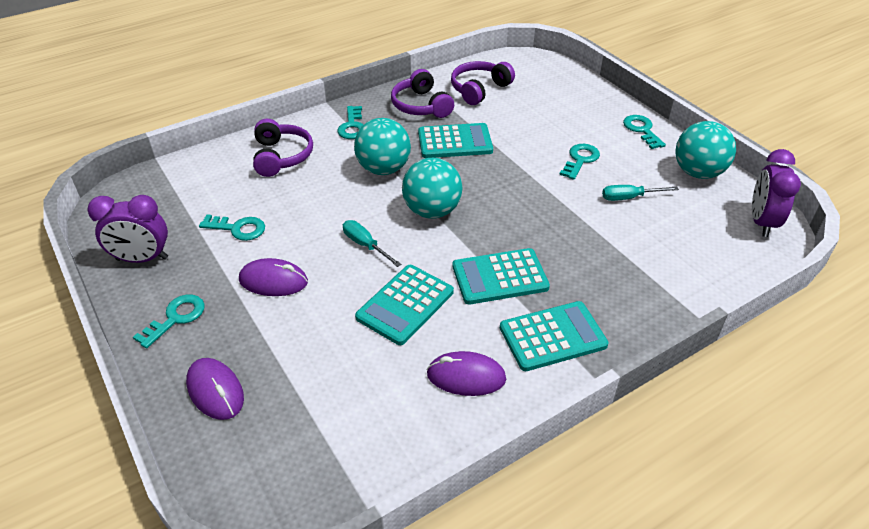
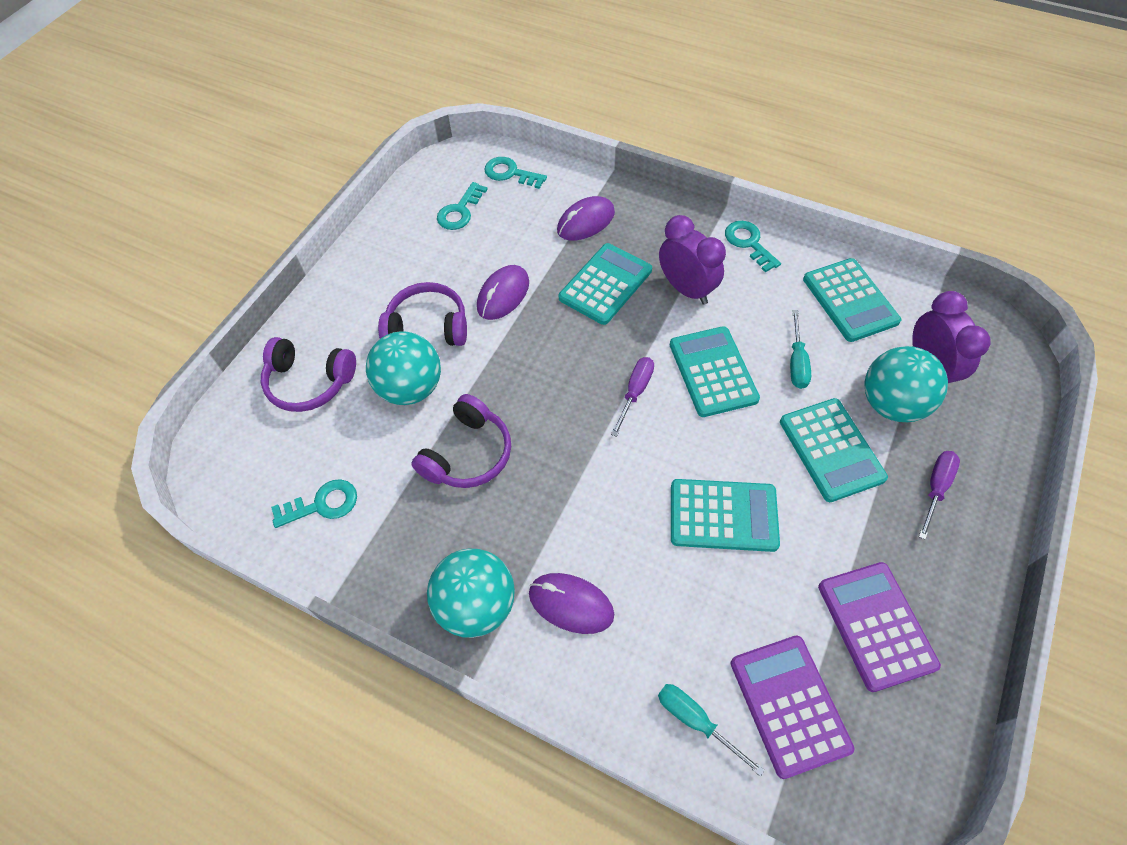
purple calculator: 0 -> 2
purple screwdriver: 0 -> 2
turquoise calculator: 4 -> 5
turquoise key: 5 -> 4

